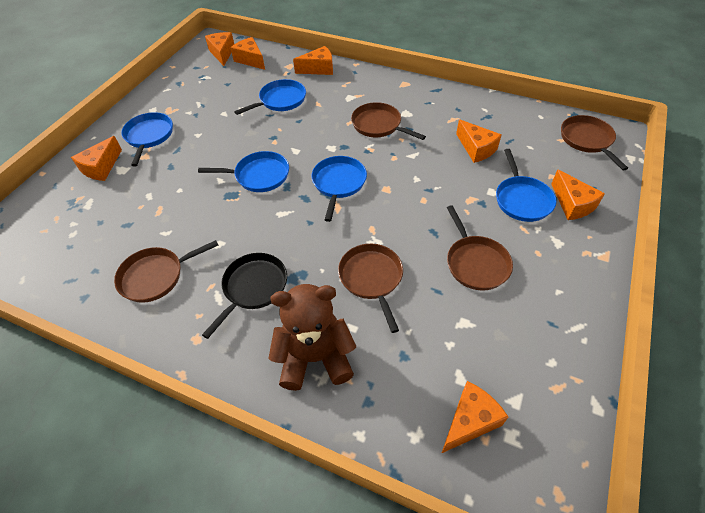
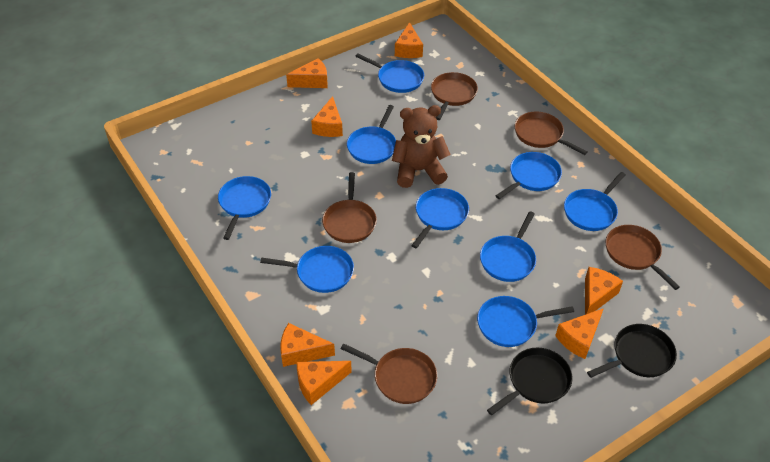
black pan: 1 -> 2
blue pan: 5 -> 9

